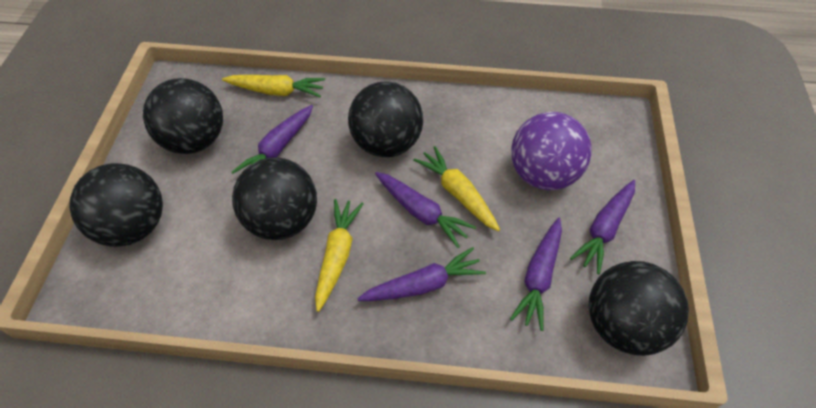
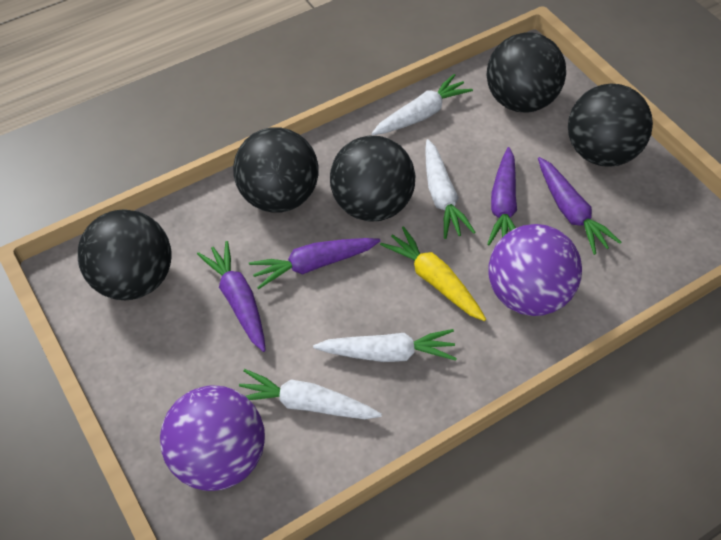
purple ball: 1 -> 2
purple carrot: 5 -> 4
white carrot: 0 -> 4
yellow carrot: 3 -> 1

